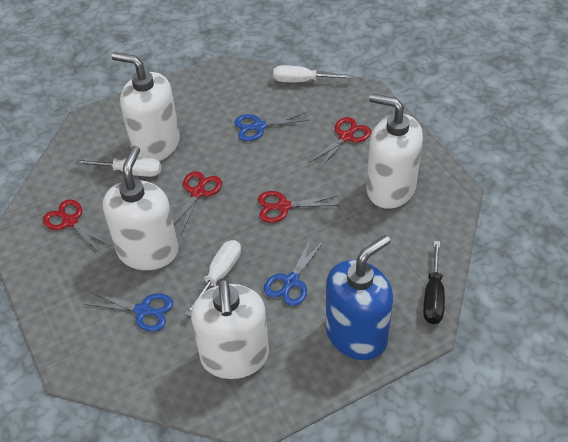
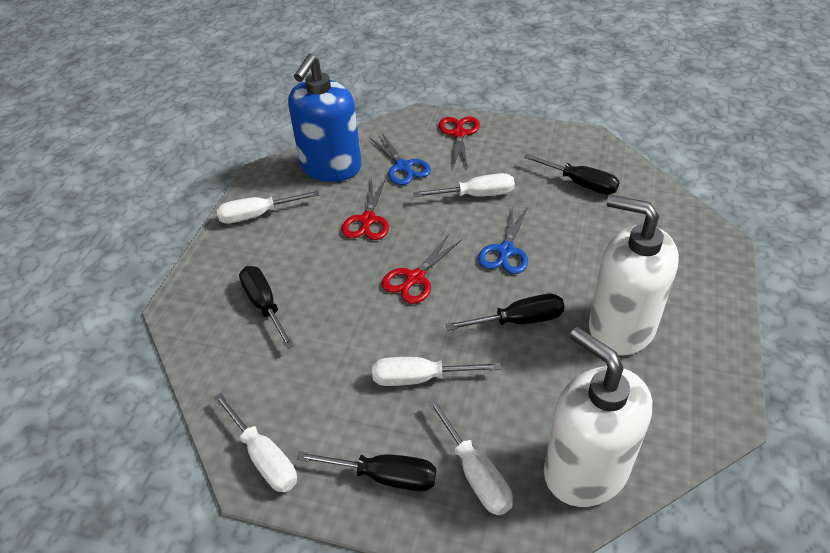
black screwdriver: 1 -> 4
blue scissors: 3 -> 2
red scissors: 4 -> 3
white screwdriver: 3 -> 5
white soap dispenser: 4 -> 2

